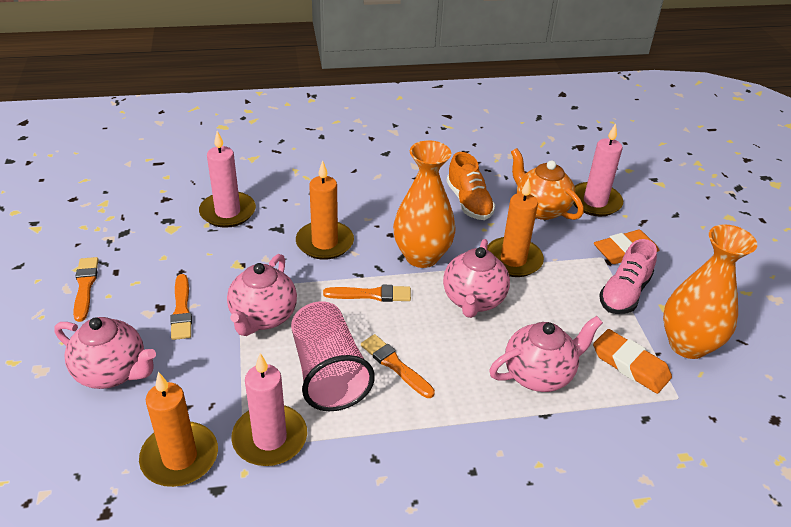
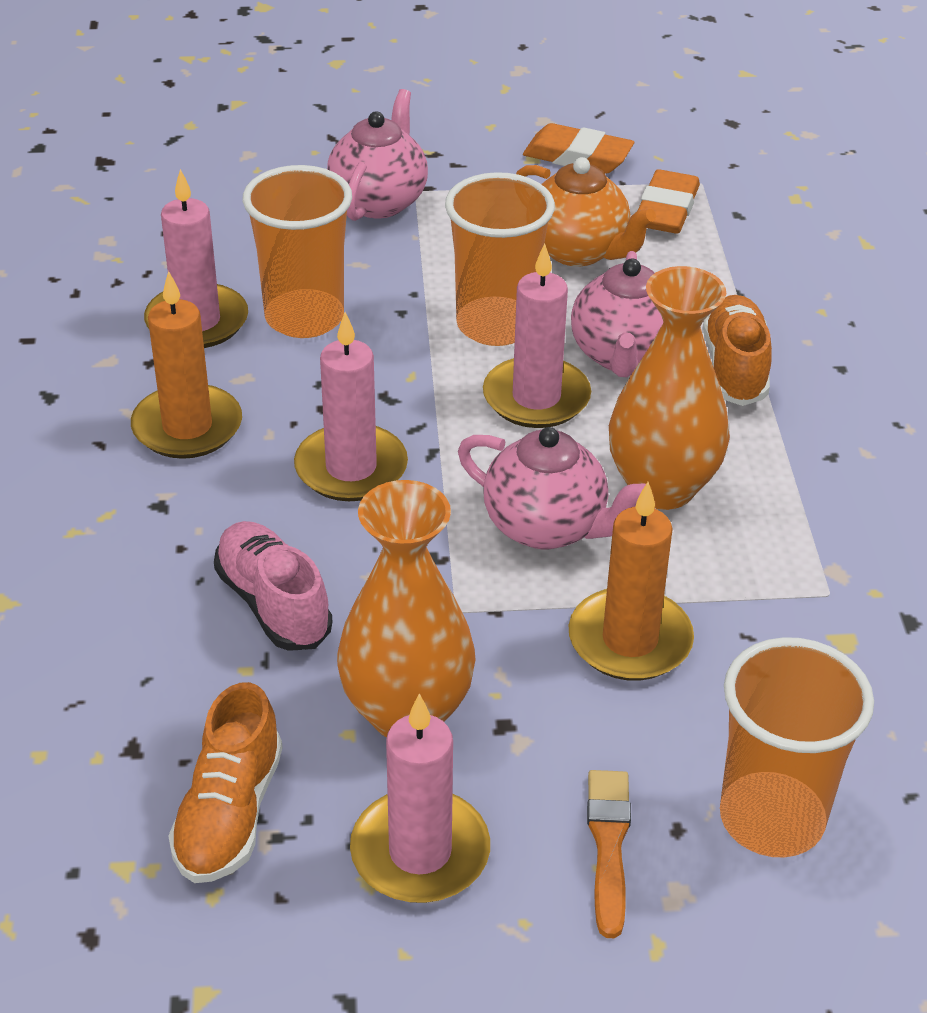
orange brush: 4 -> 1
orange candle: 3 -> 2
orange cup: 0 -> 3
orange shoe: 1 -> 2
pink candle: 3 -> 4
pink cup: 1 -> 0
pink teapot: 4 -> 3

